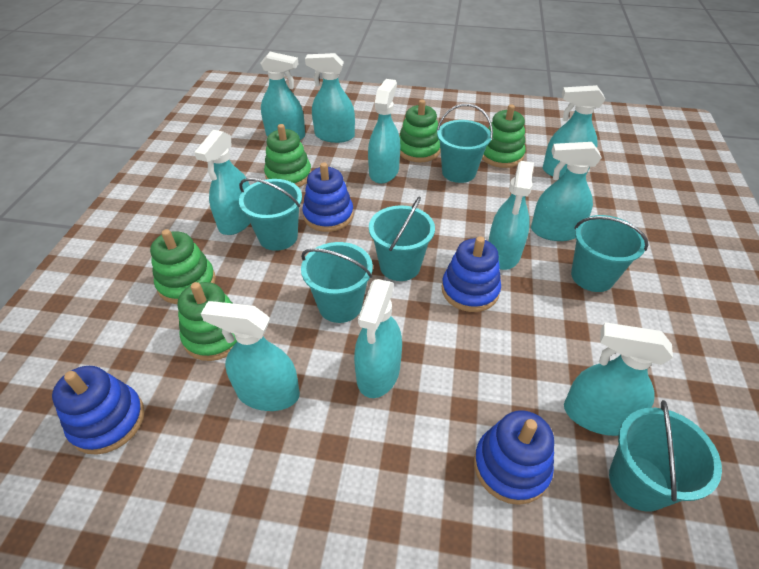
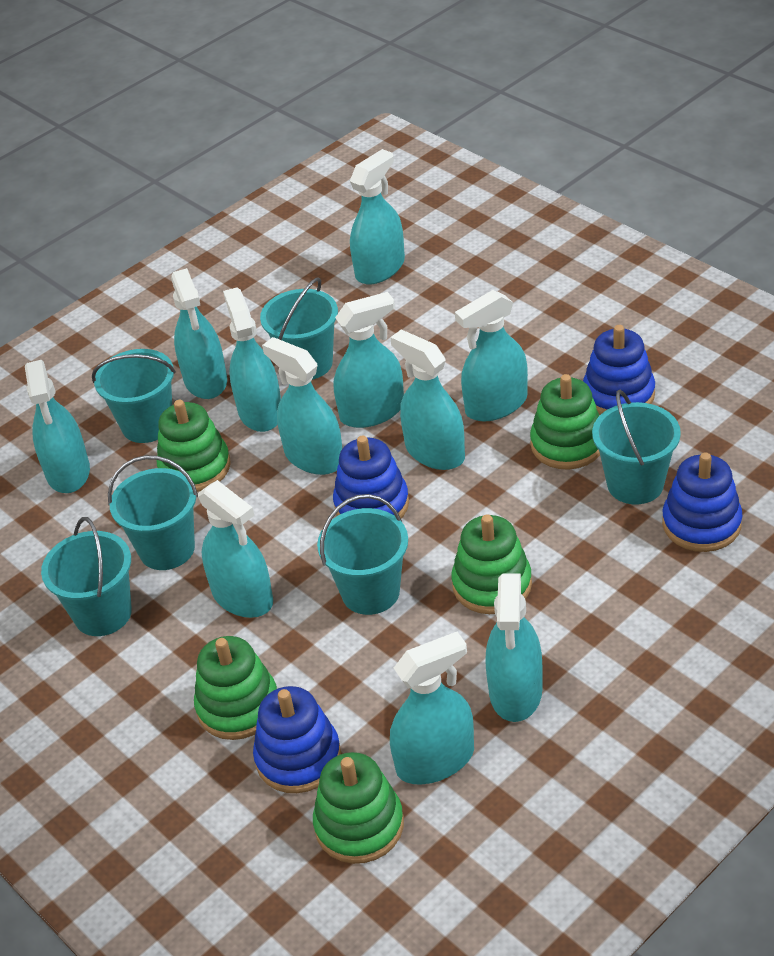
turquoise spray bottle: 10 -> 11

